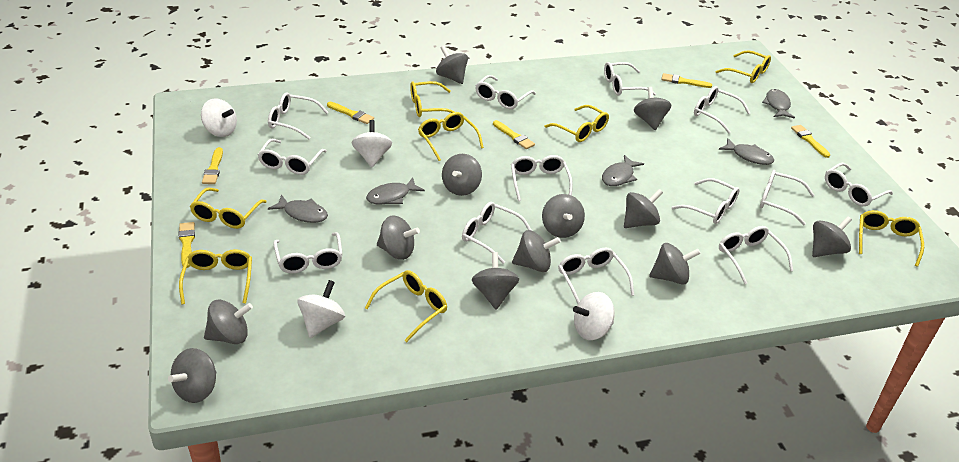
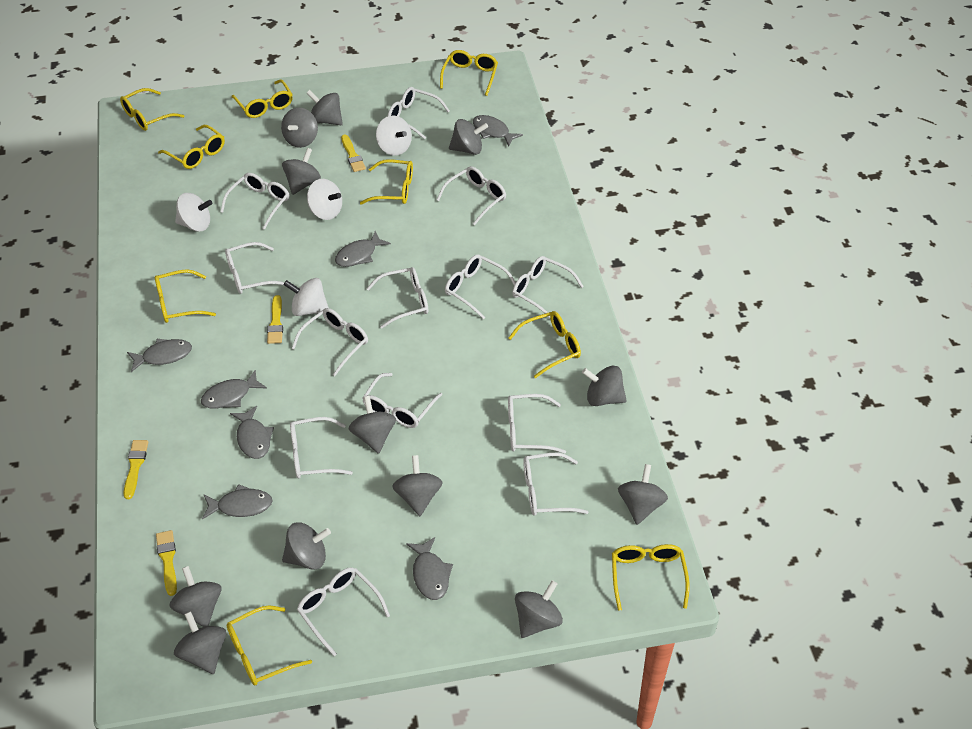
grey fish: 5 -> 7
yellow brush: 6 -> 4
yellow glasses: 8 -> 9

